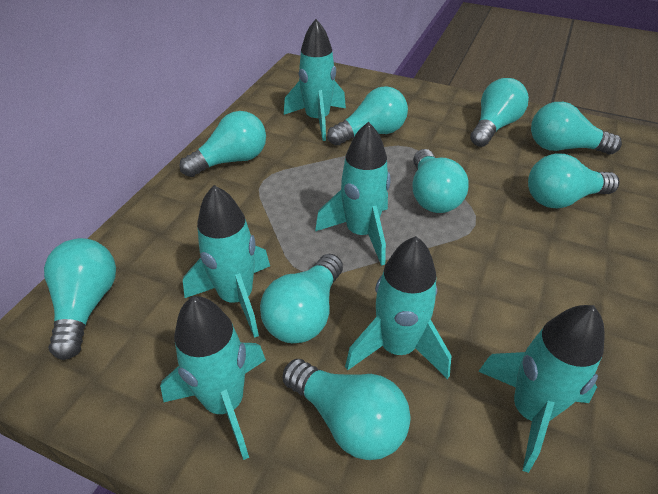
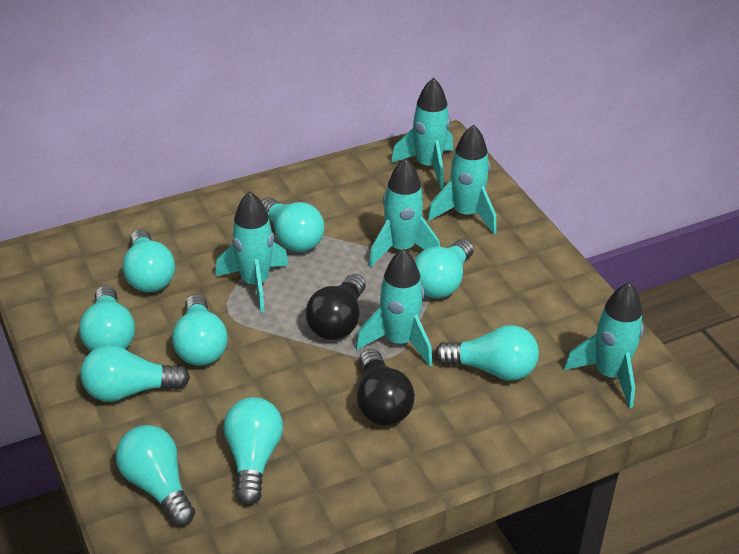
black light bulb: 0 -> 2

